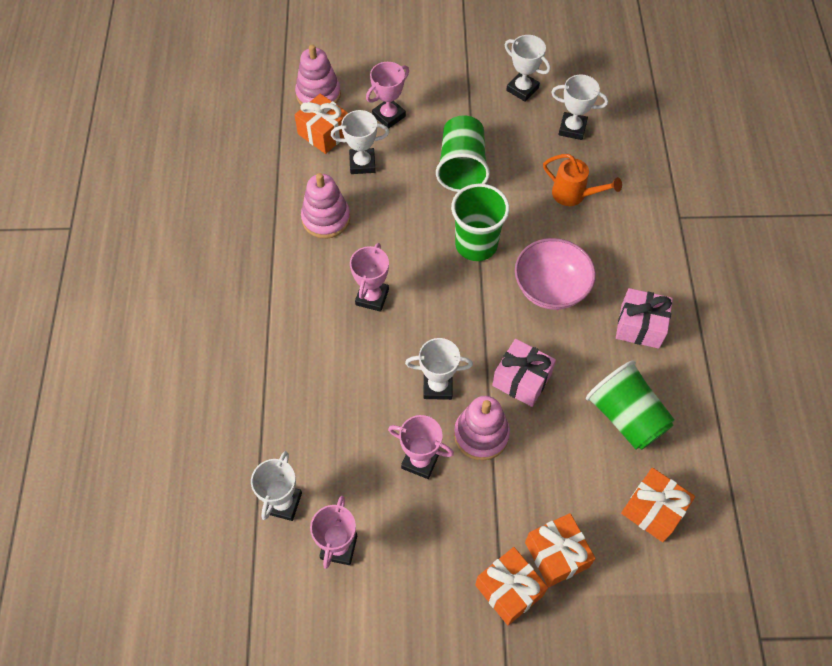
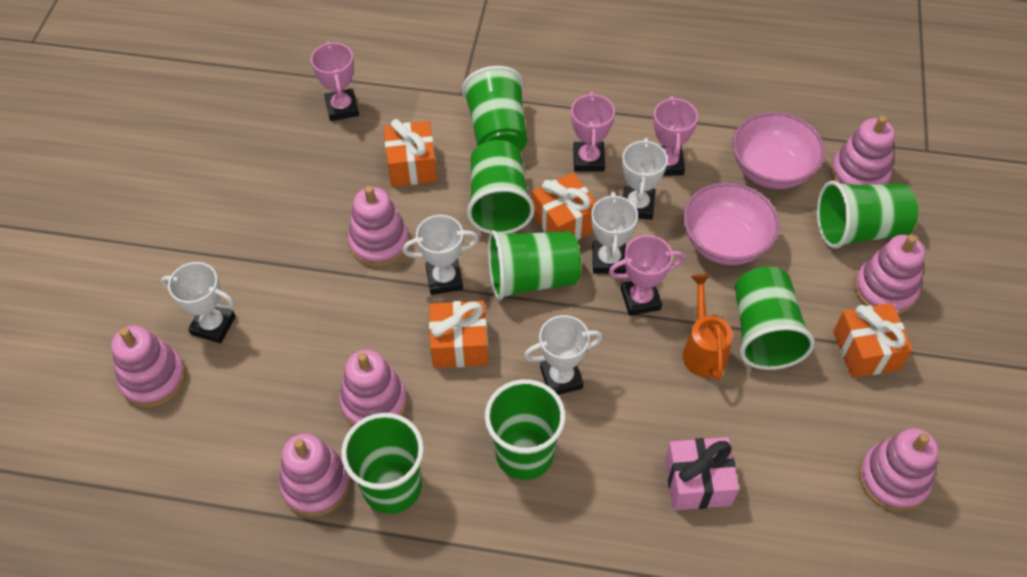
green cup: 3 -> 7
pink bowl: 1 -> 2
pink gift: 2 -> 1
pink stacking toy: 3 -> 7

